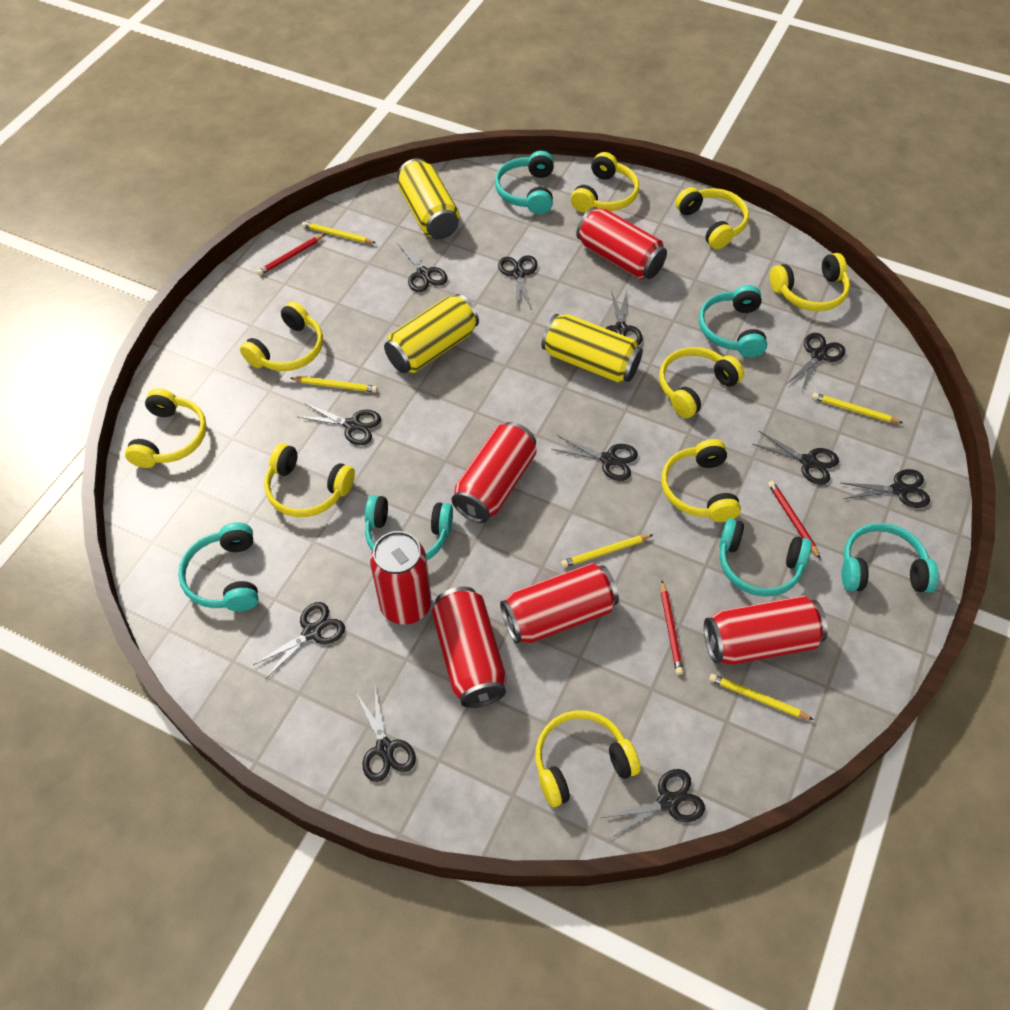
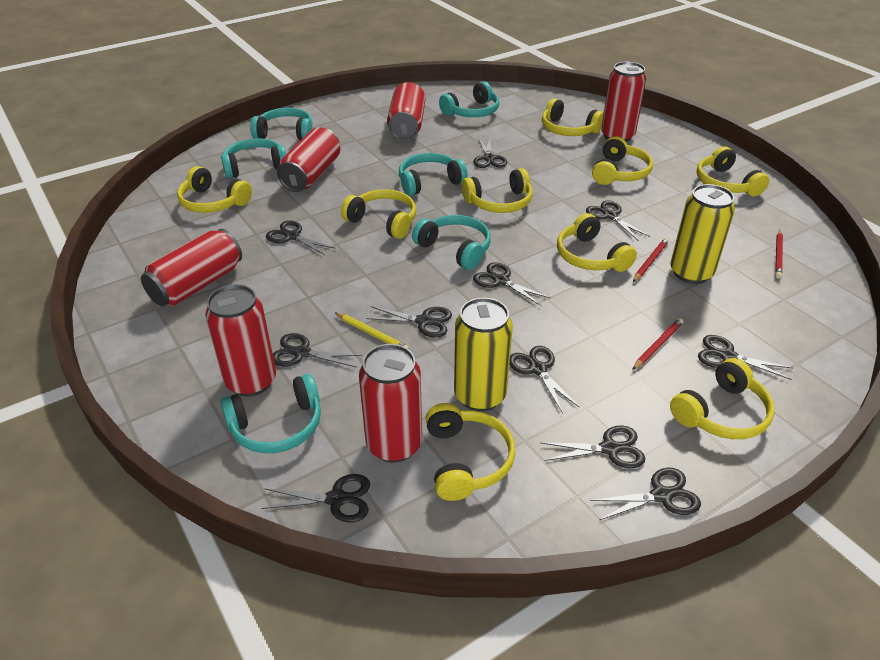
yellow can: 3 -> 2
yellow pencil: 5 -> 1

